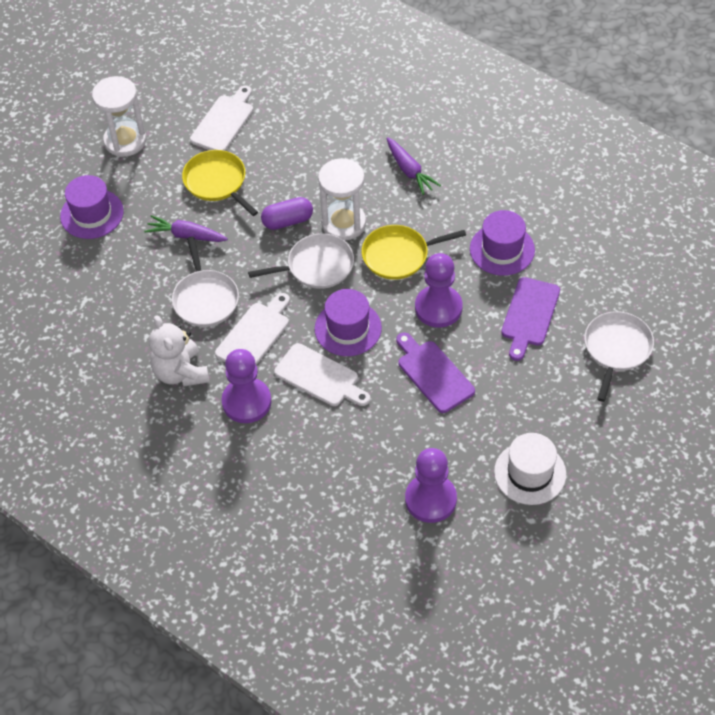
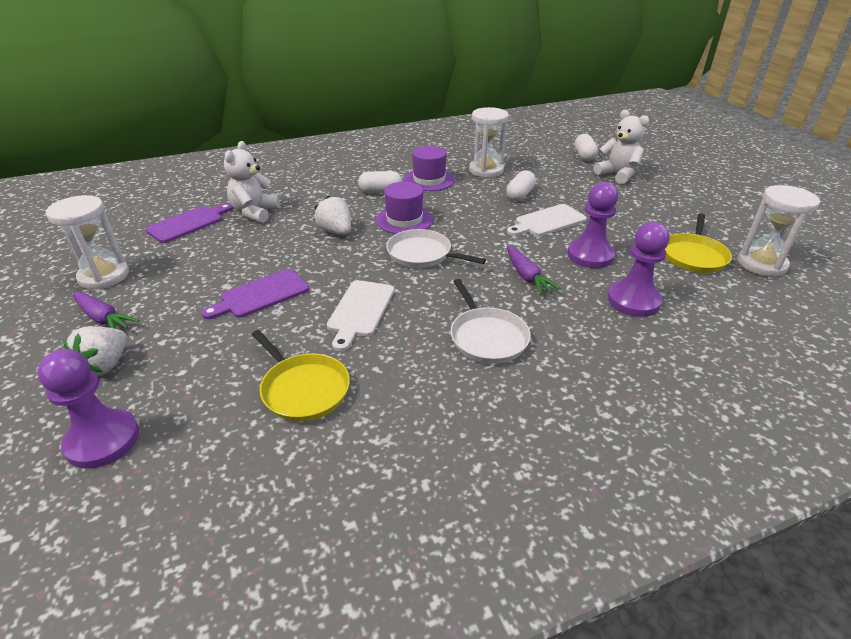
purple capsule: 1 -> 0
purple hat: 3 -> 2
white capsule: 0 -> 3
white cutting board: 3 -> 2
white hat: 1 -> 0
white hourglass: 2 -> 3
white pan: 3 -> 2
white strawberry: 0 -> 2
white teddy bear: 1 -> 2

